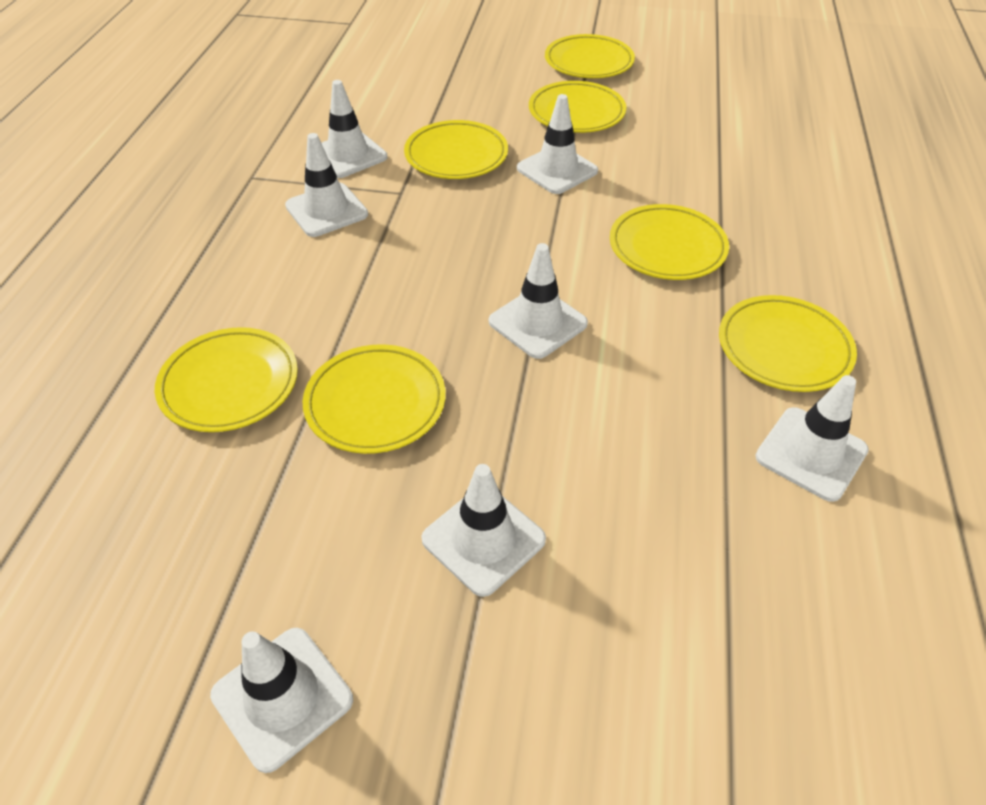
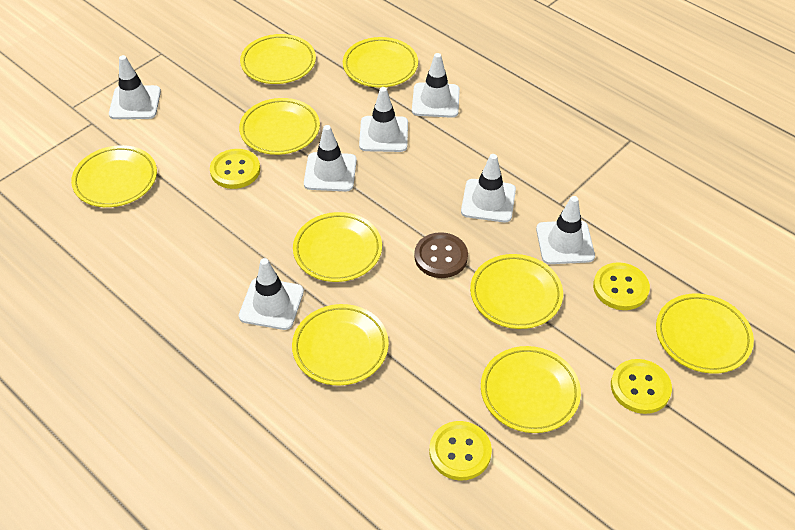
brown button: 0 -> 1
yellow button: 0 -> 4
yellow plate: 7 -> 9

